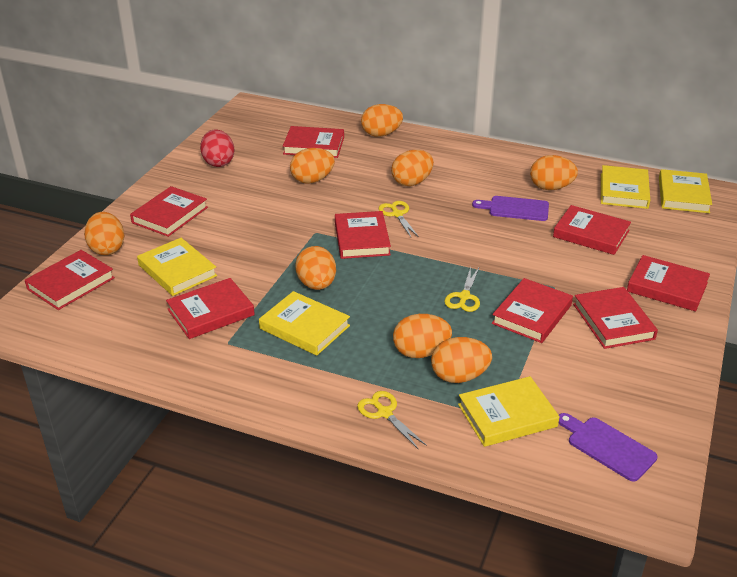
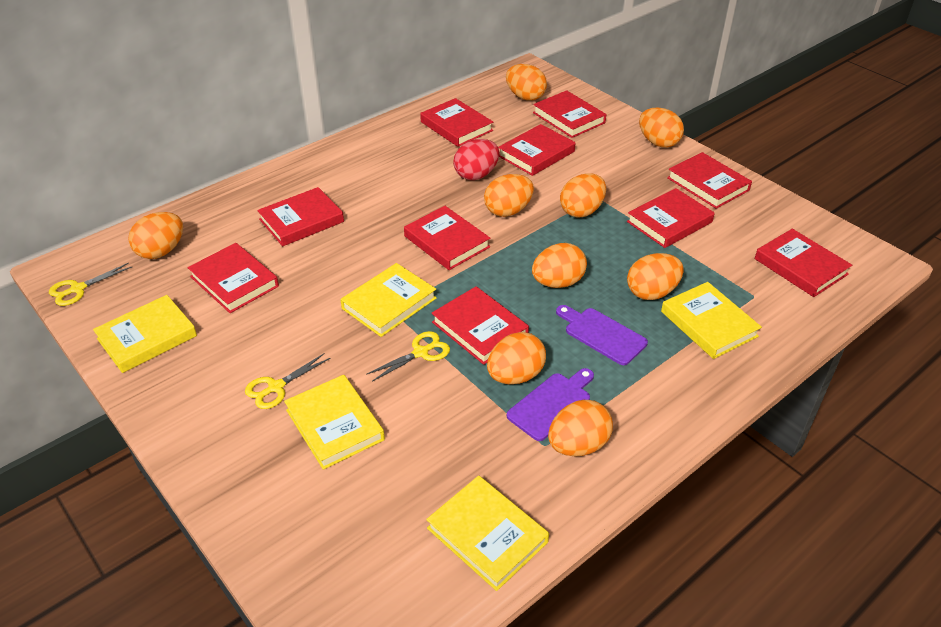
orange egg: 8 -> 9
red book: 9 -> 10

